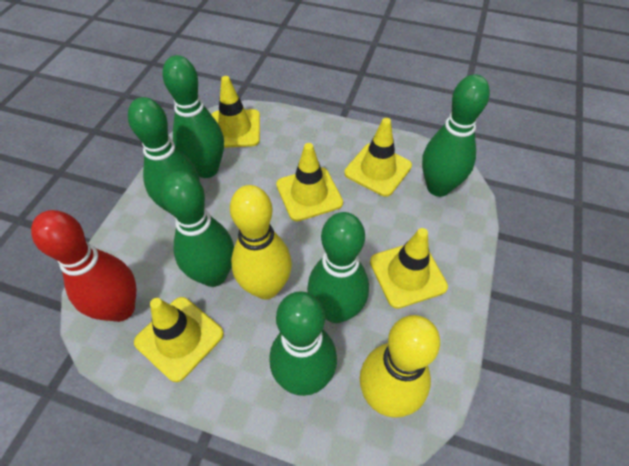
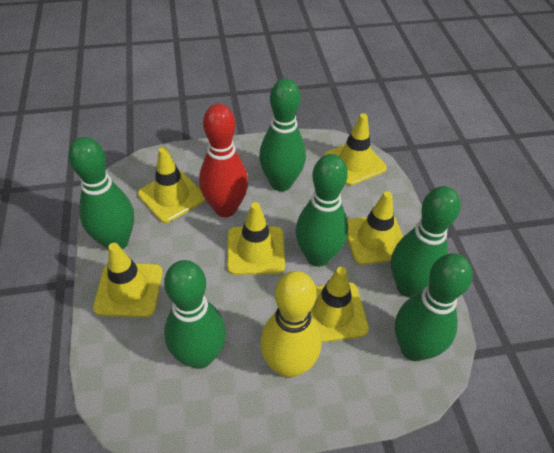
yellow bowling pin: 2 -> 1
yellow traffic cone: 5 -> 6

